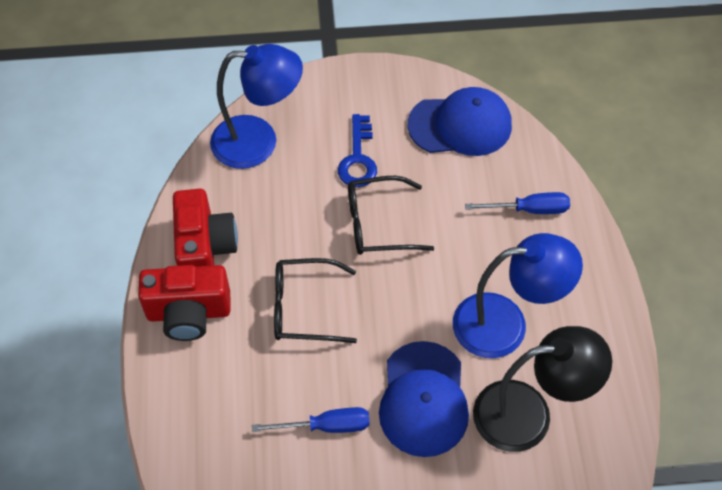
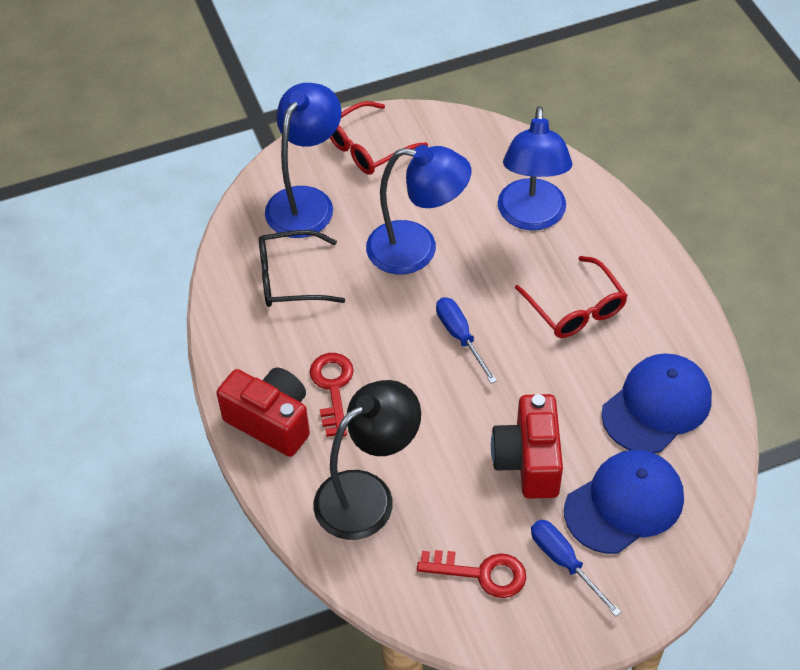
black glasses: 2 -> 1
blue key: 1 -> 0
blue lamp: 2 -> 3
red glasses: 0 -> 2
red key: 0 -> 2

